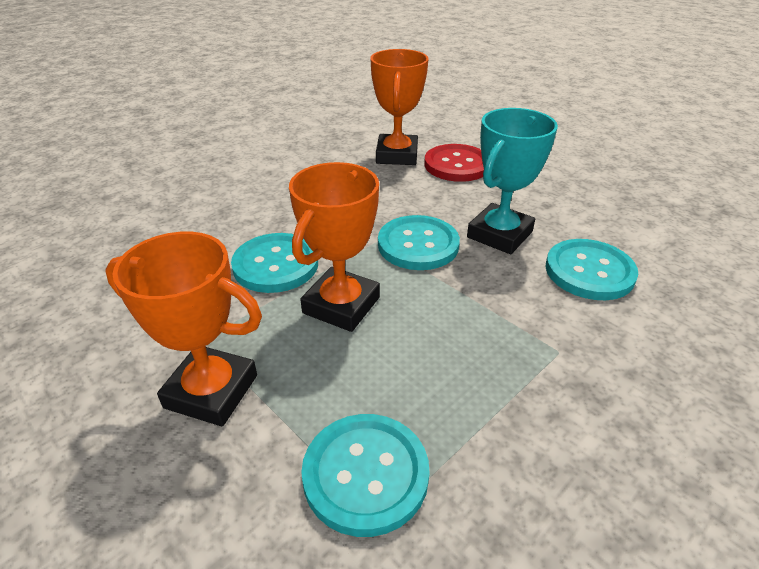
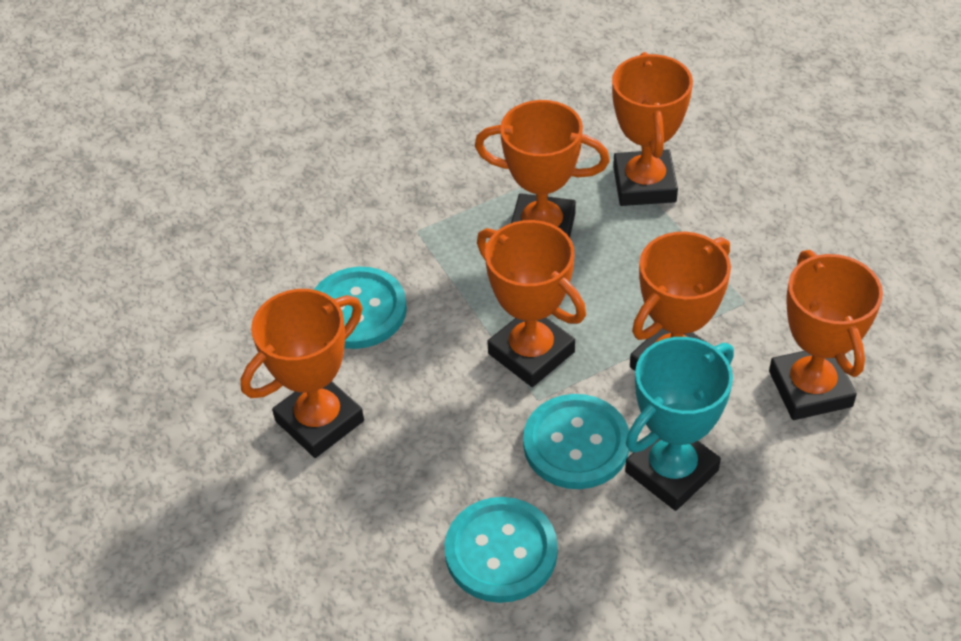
orange trophy: 3 -> 6
red button: 1 -> 0
turquoise button: 4 -> 3

